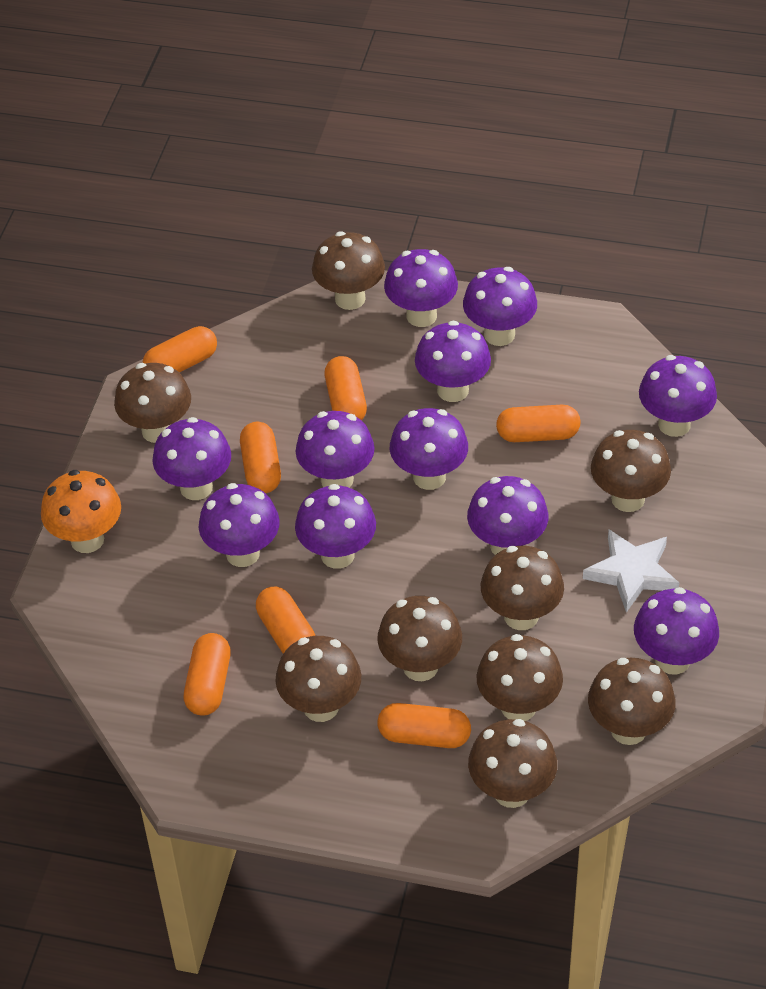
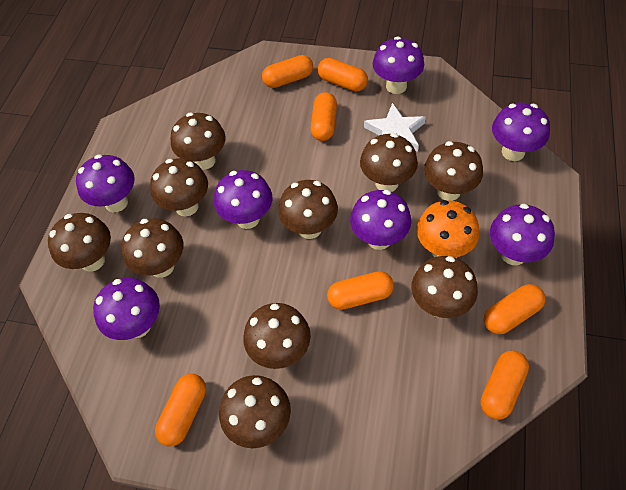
brown mushroom: 9 -> 10
purple mushroom: 11 -> 7

